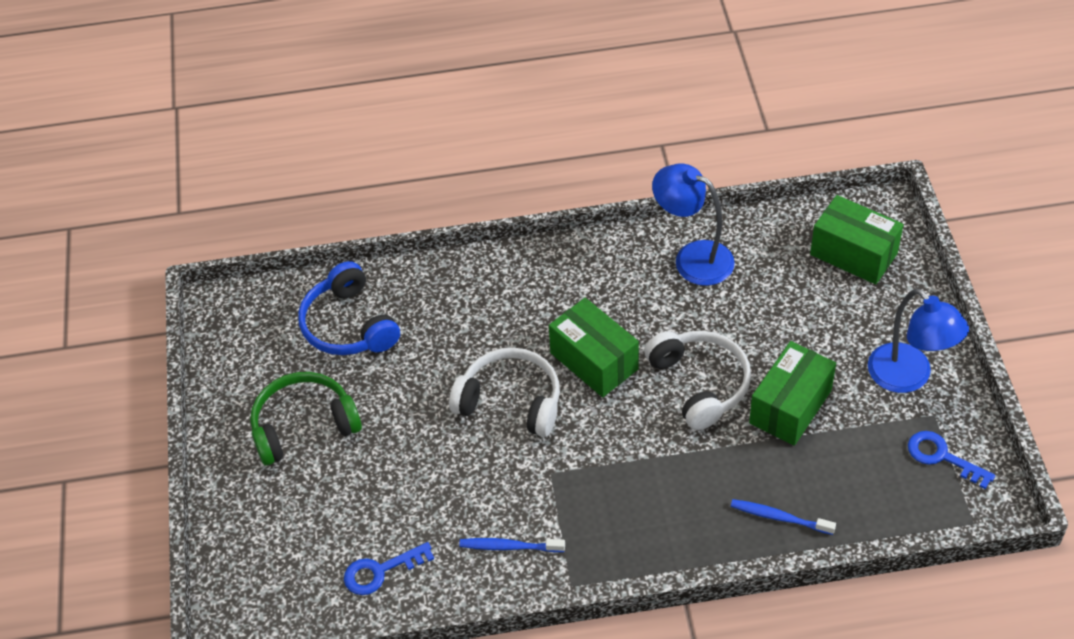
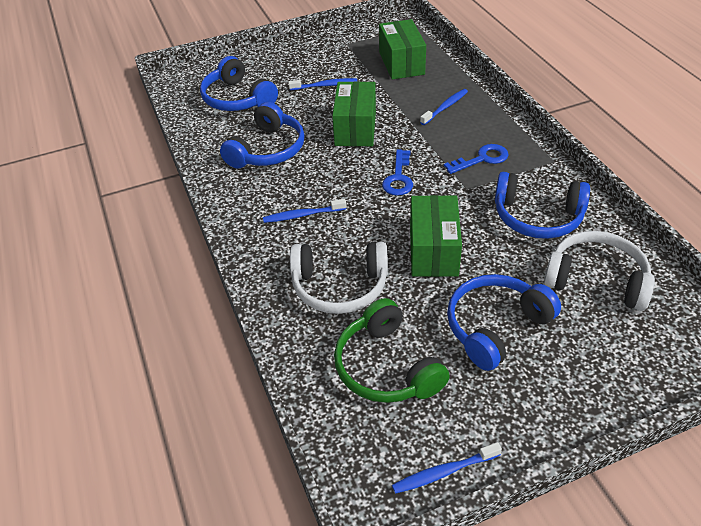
blue headphones: 1 -> 4
blue lamp: 2 -> 0
blue toothbrush: 2 -> 4

